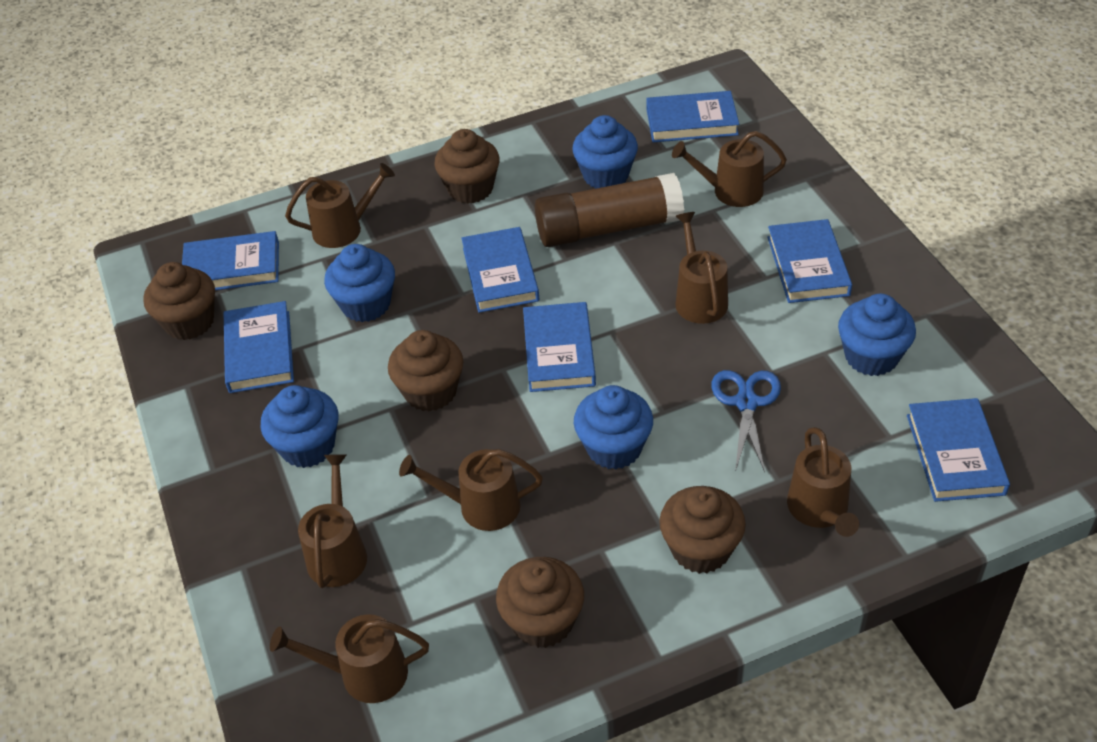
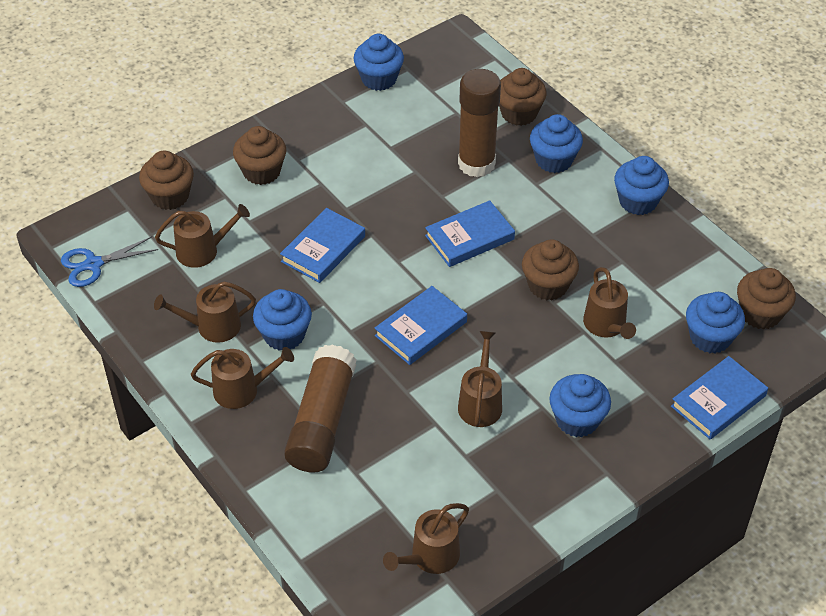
blue book: 7 -> 4
blue cupcake: 5 -> 6
brown glue stick: 1 -> 2
brown watering can: 7 -> 6

